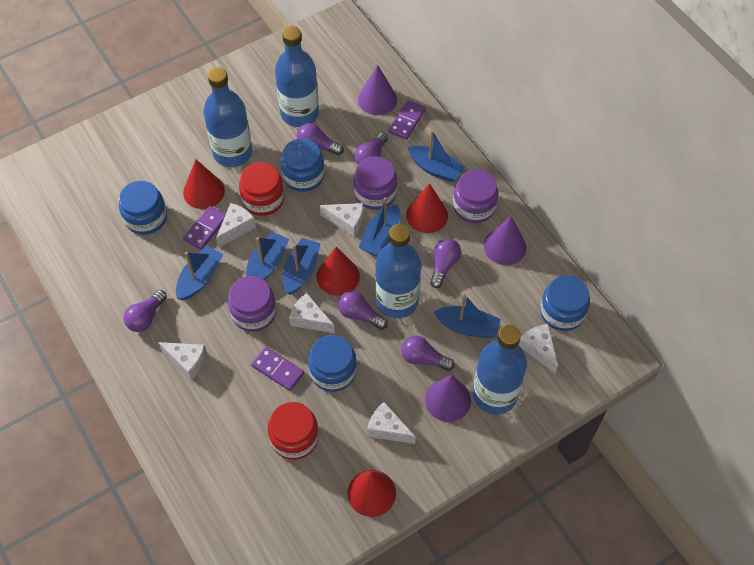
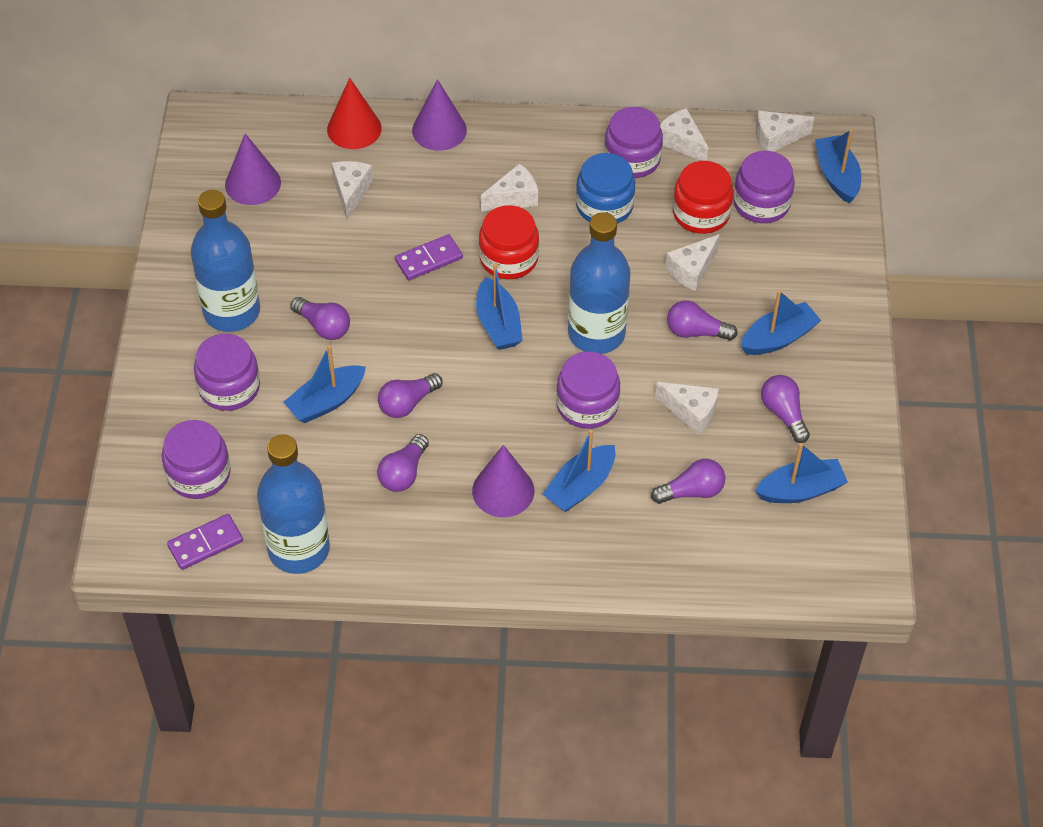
blue bottle: 4 -> 3
blue jar: 4 -> 1
purple domino: 3 -> 2
purple jar: 3 -> 5
red cone: 4 -> 1

